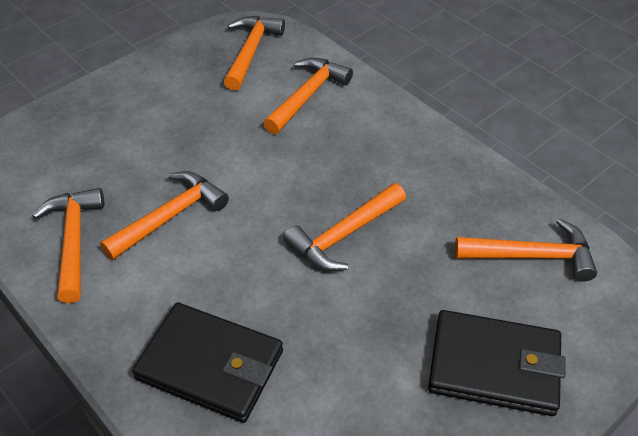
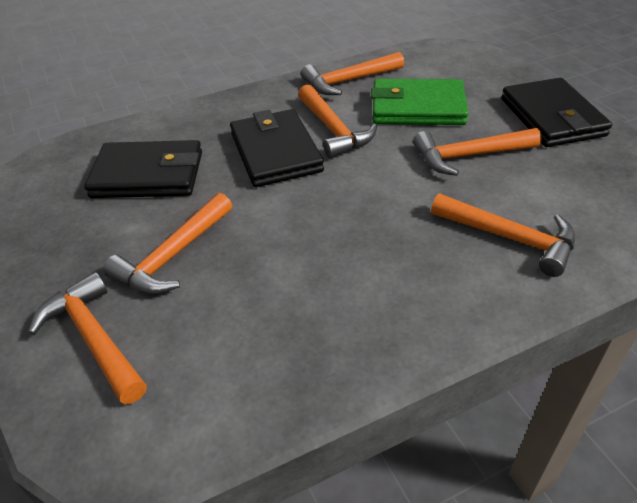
black wallet: 2 -> 3
green wallet: 0 -> 1

